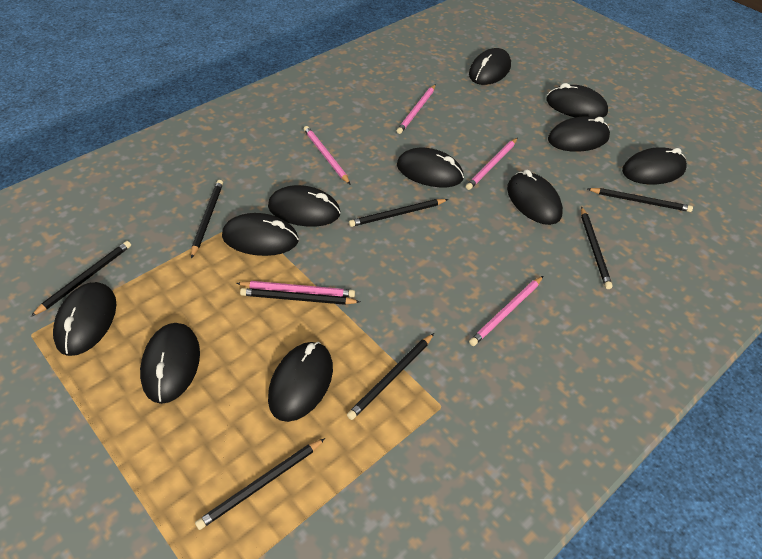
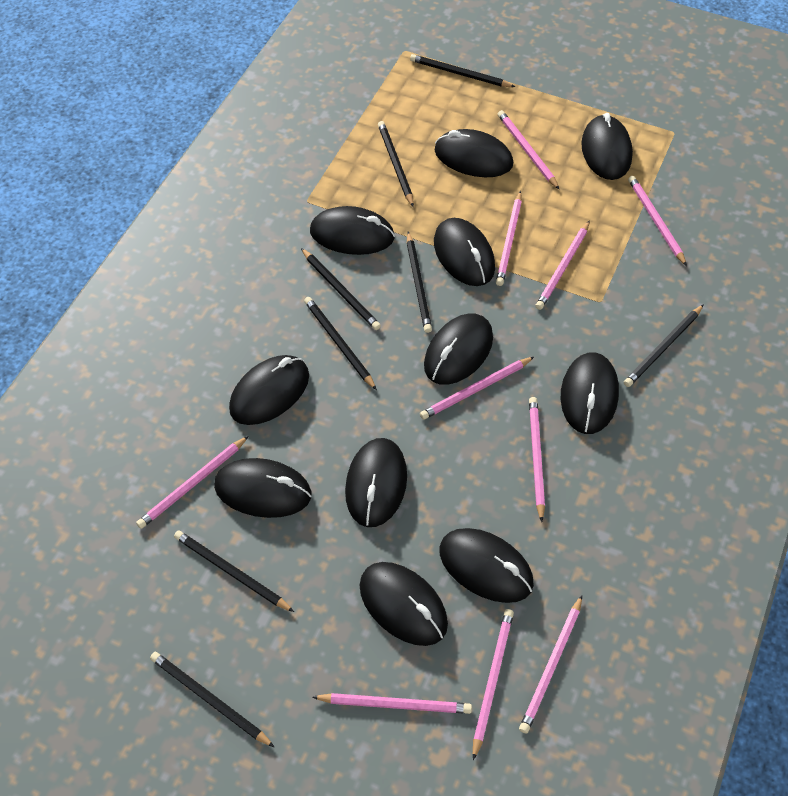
pink pencil: 5 -> 10

